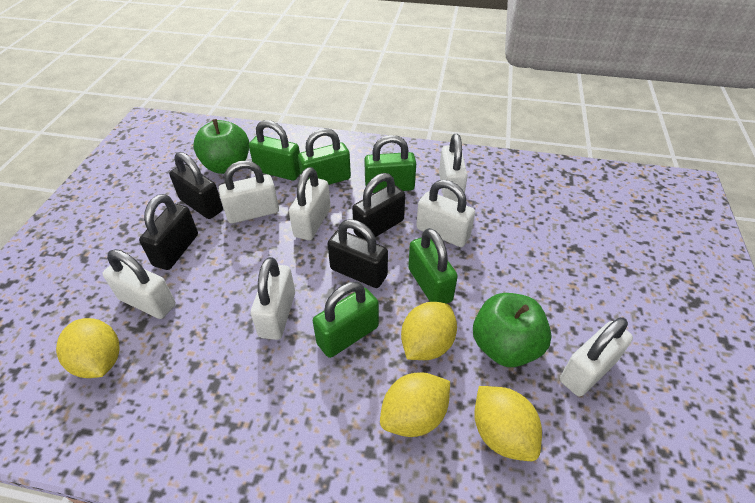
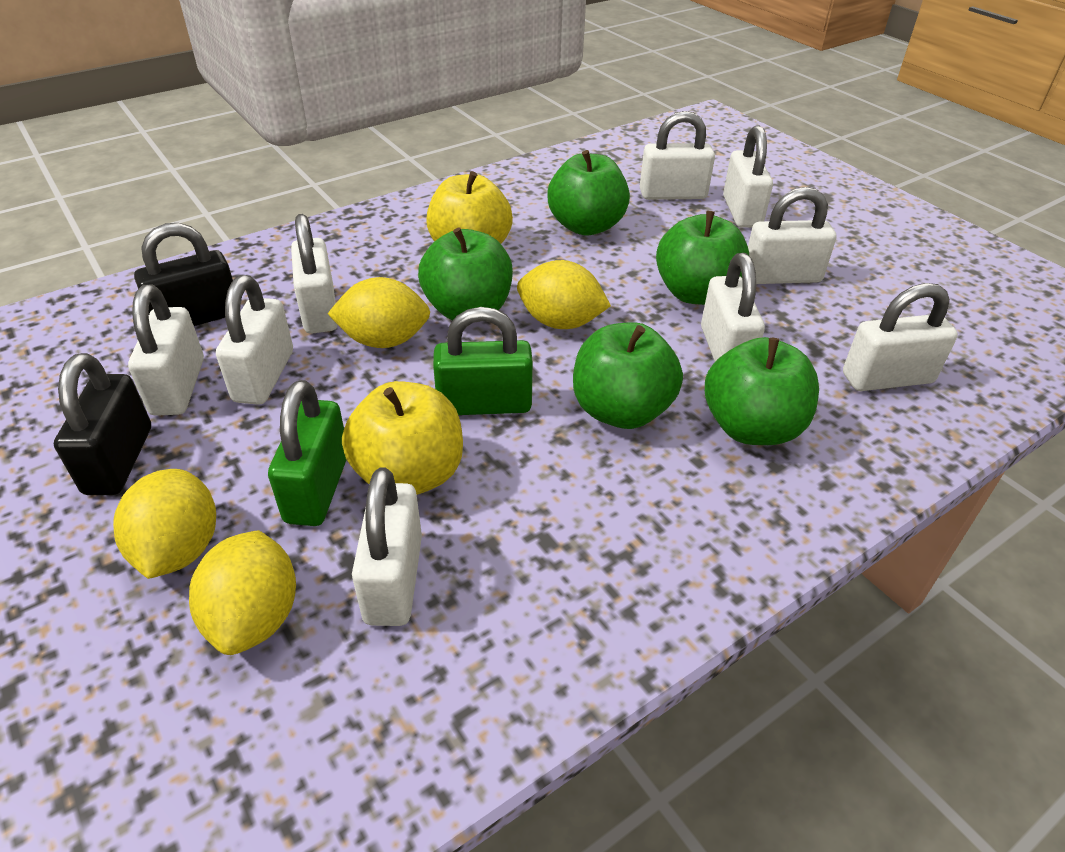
black padlock: 4 -> 2
green apple: 2 -> 5
green padlock: 5 -> 2
white padlock: 7 -> 9
yellow apple: 0 -> 2

